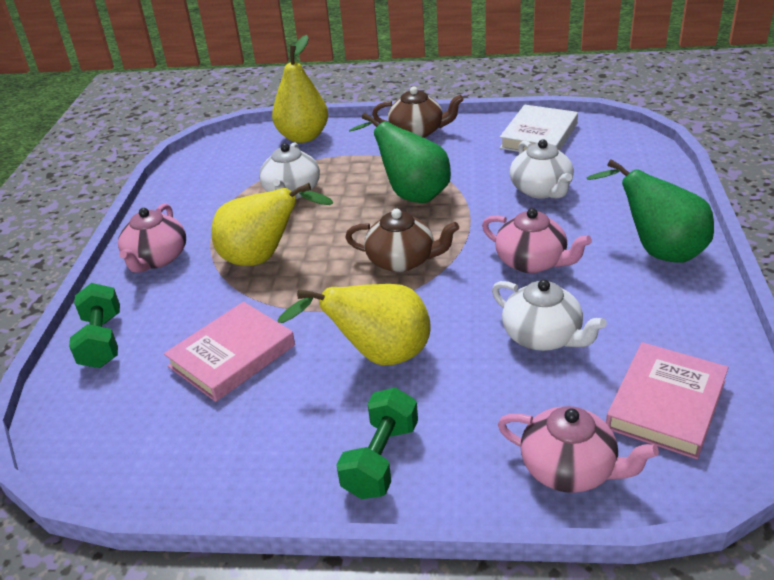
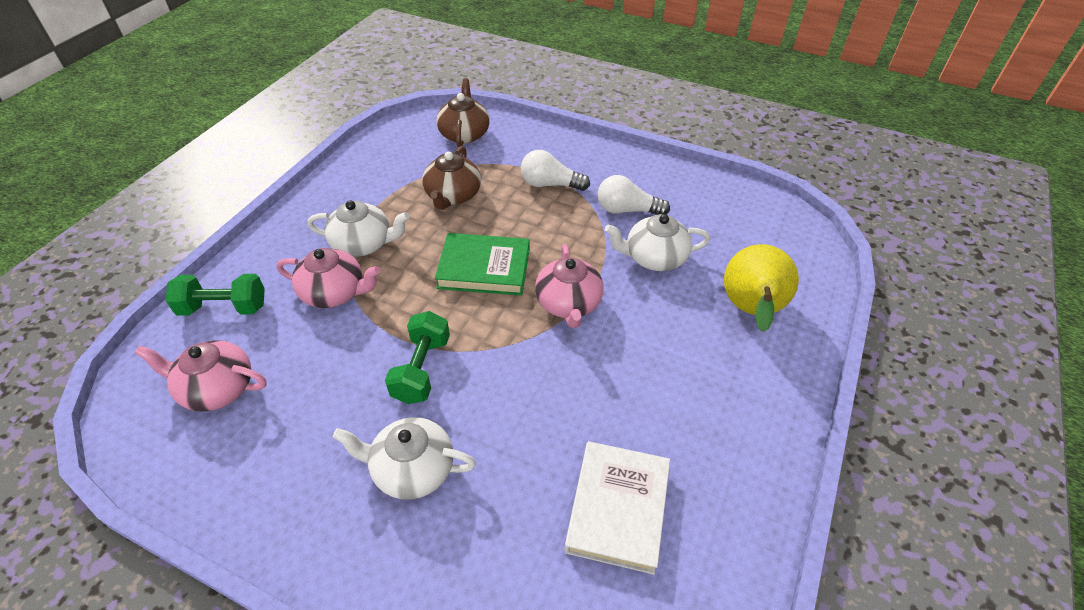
green book: 0 -> 1
green pear: 2 -> 0
pink book: 2 -> 0
white light bulb: 0 -> 2
yellow pear: 3 -> 1

